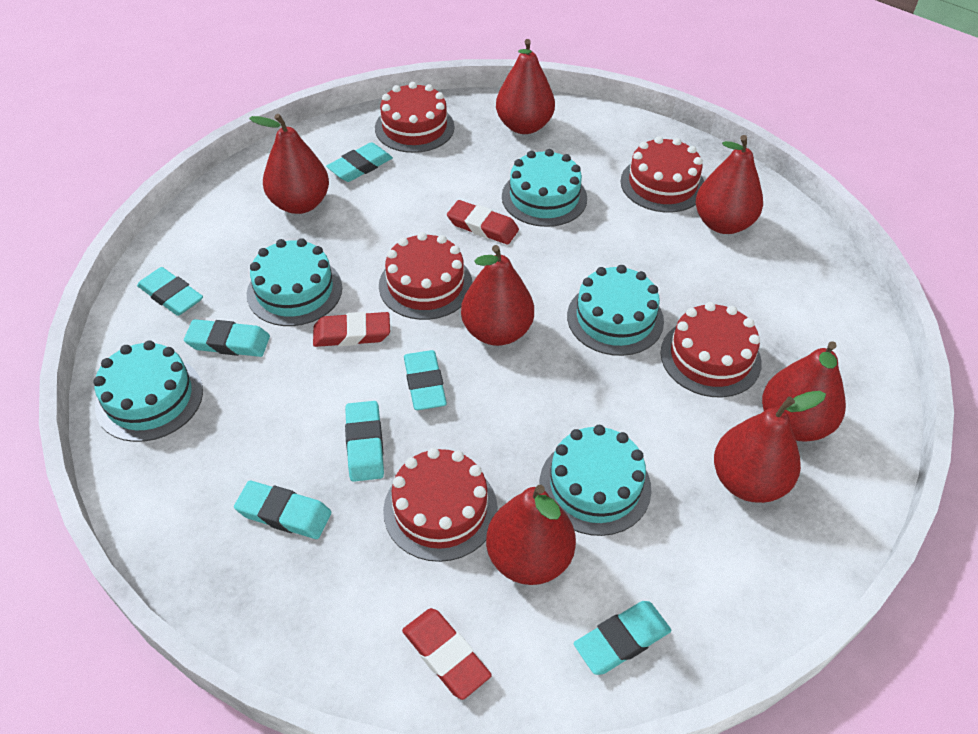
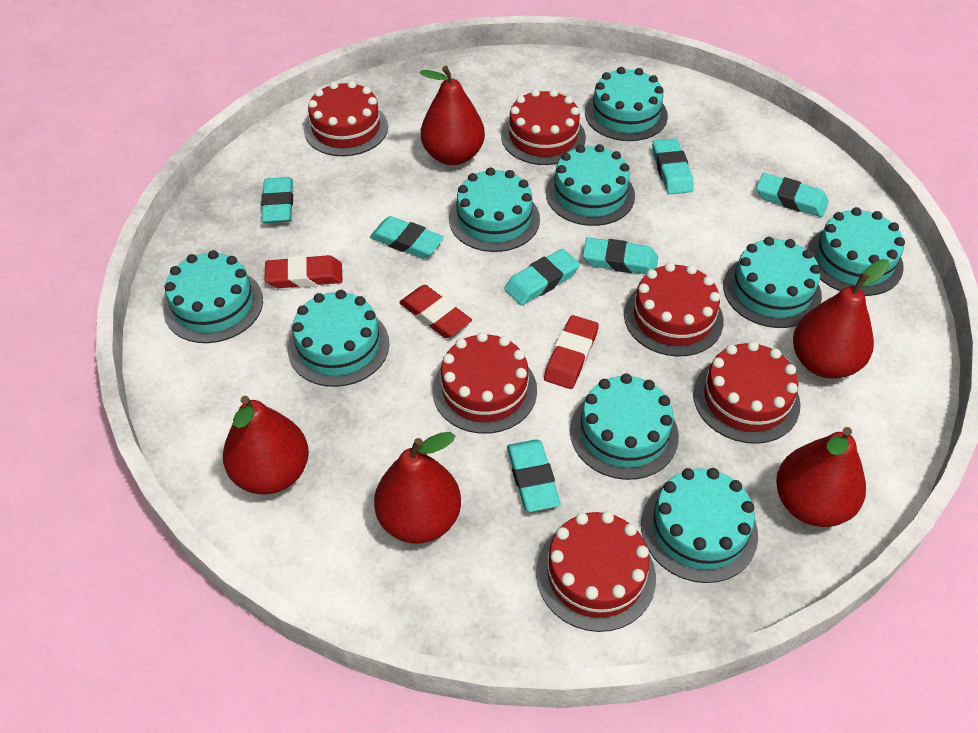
red cake: 5 -> 6
red pear: 7 -> 5
turquoise cake: 5 -> 9

